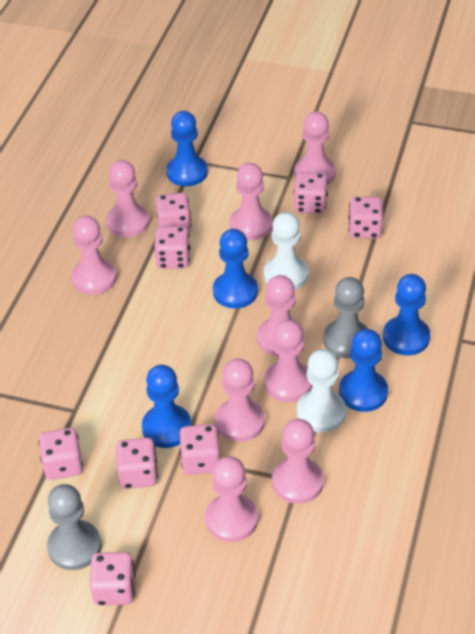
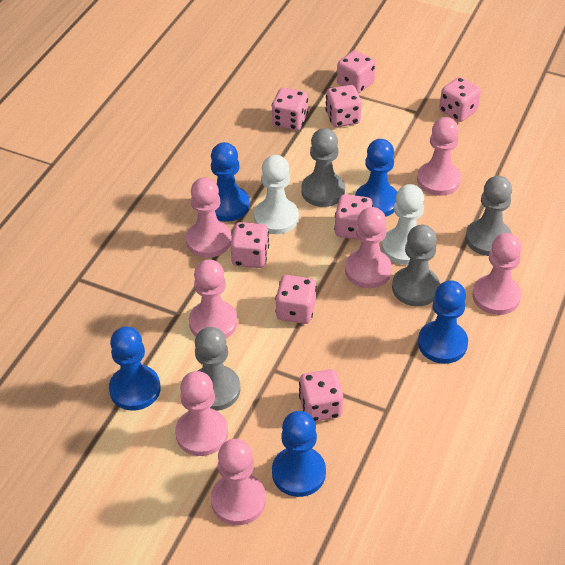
grey pawn: 2 -> 4
pink pawn: 9 -> 7

